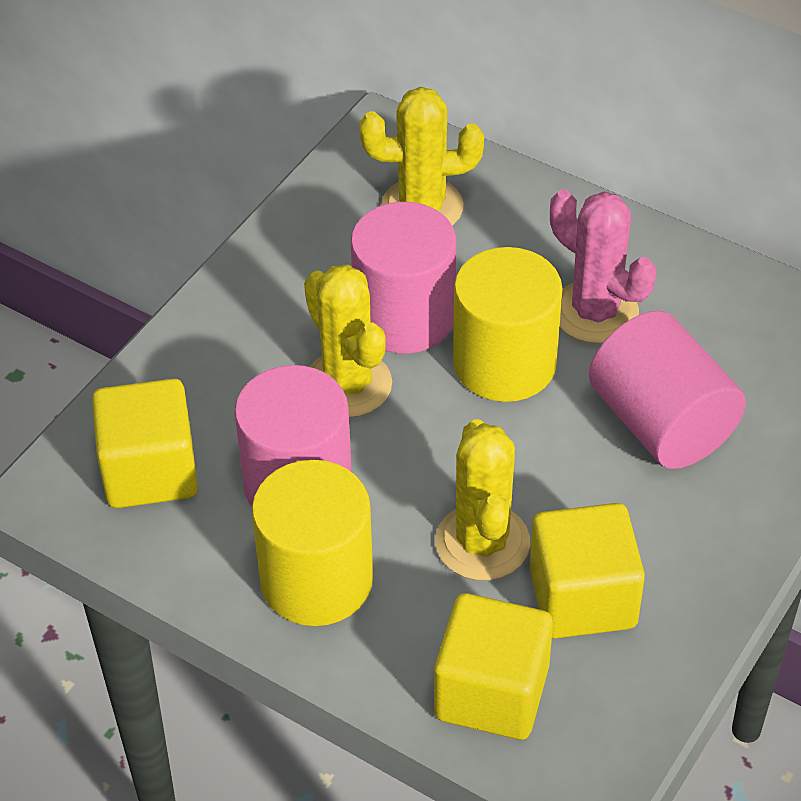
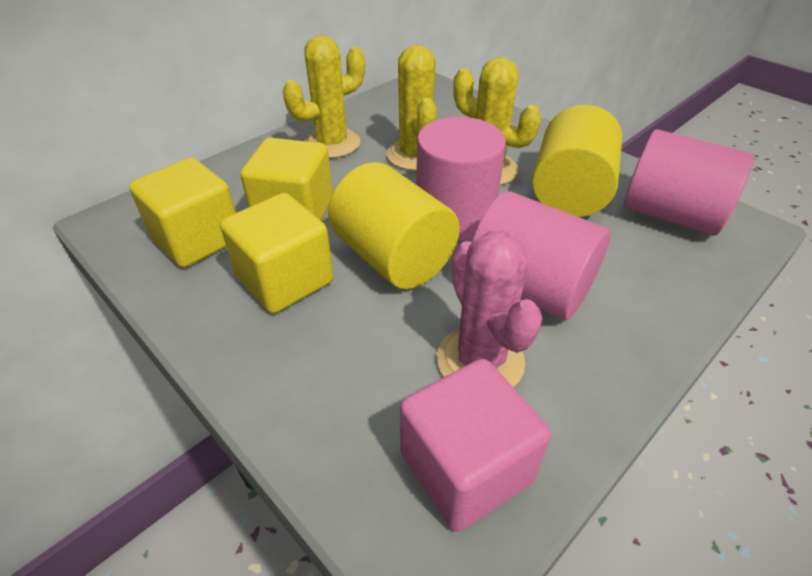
pink cube: 0 -> 1

